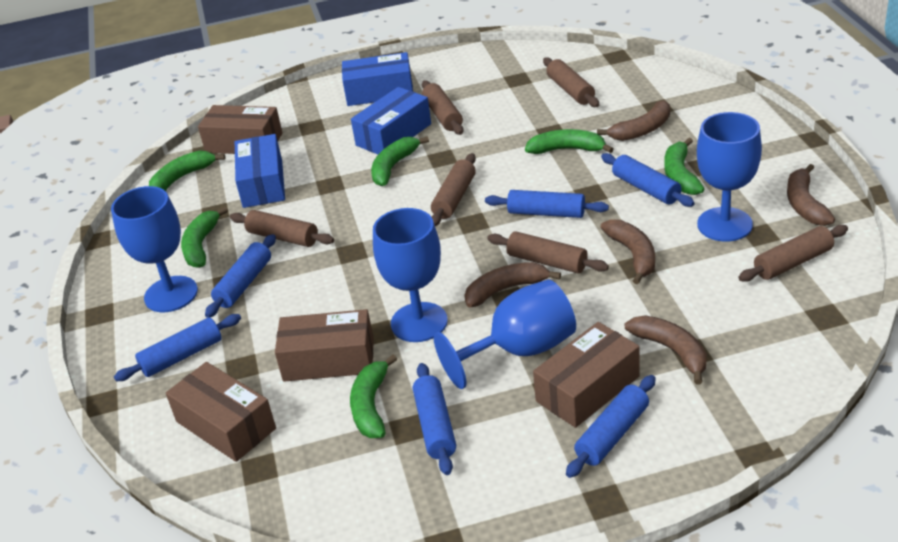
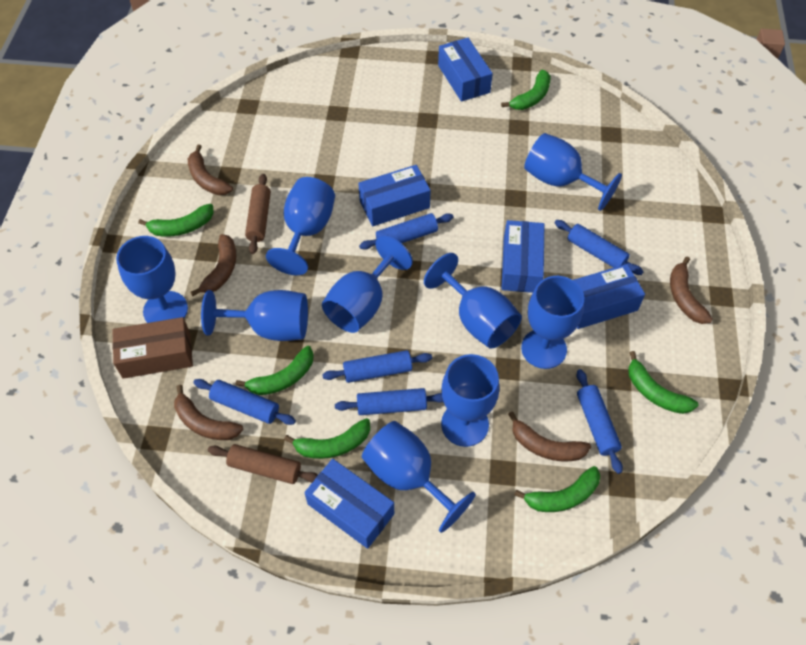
blue box: 3 -> 5
blue goblet: 4 -> 9
brown box: 4 -> 1
brown rolling pin: 6 -> 2

